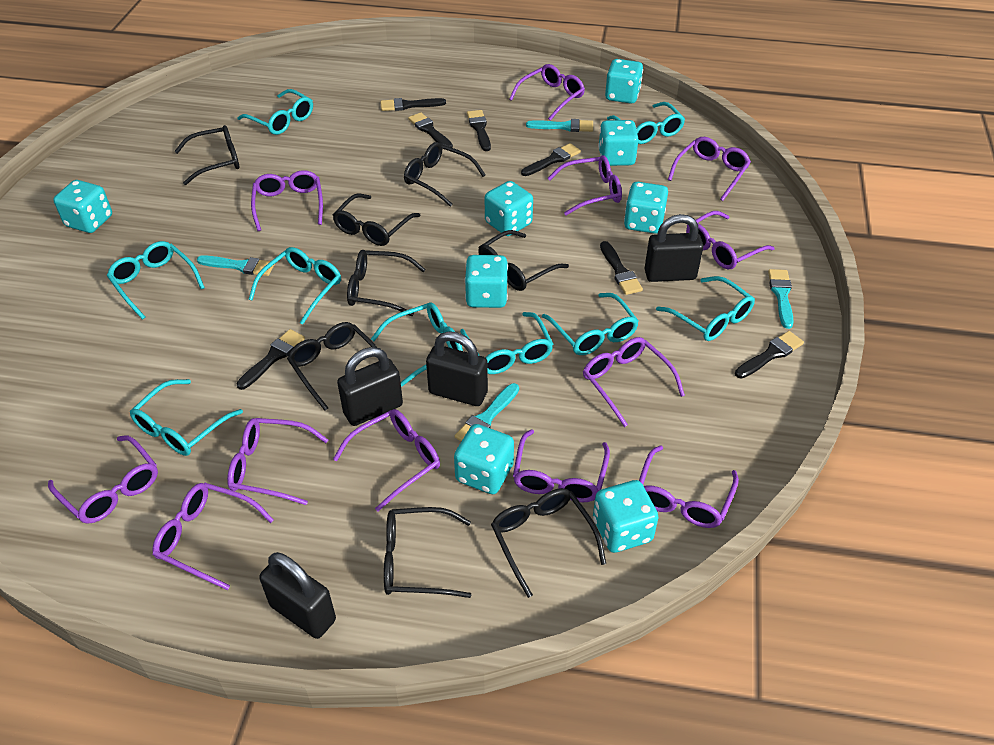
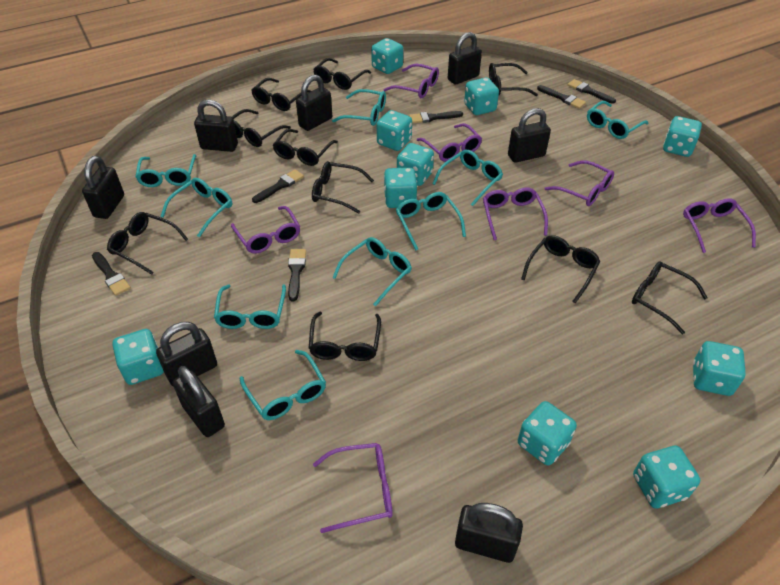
black brush: 7 -> 6
black glasses: 8 -> 10
black padlock: 4 -> 8
purple glasses: 12 -> 7
turquoise brush: 4 -> 0
turquoise dice: 8 -> 10

